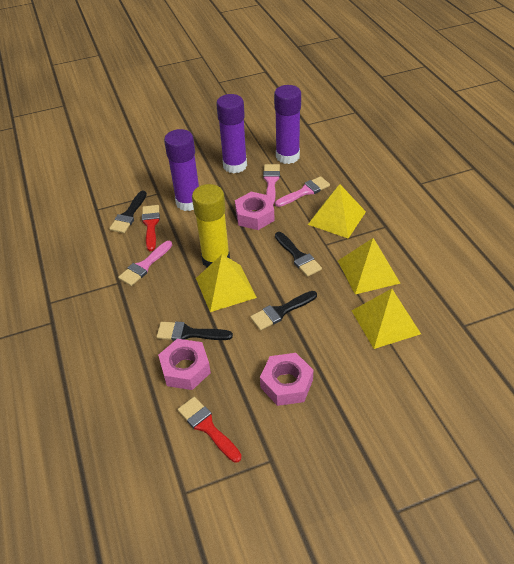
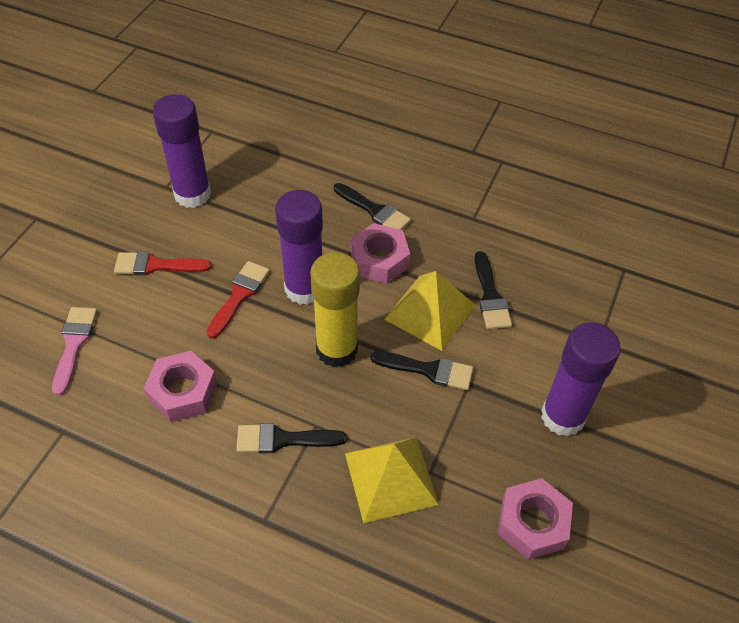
pink brush: 3 -> 1
yellow pyramid: 4 -> 2

